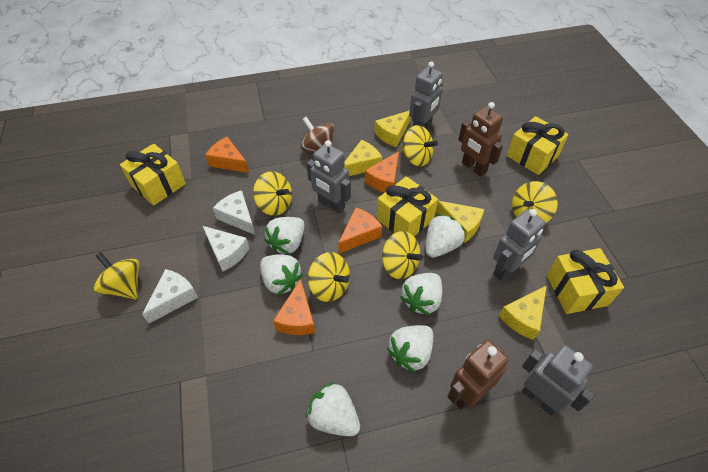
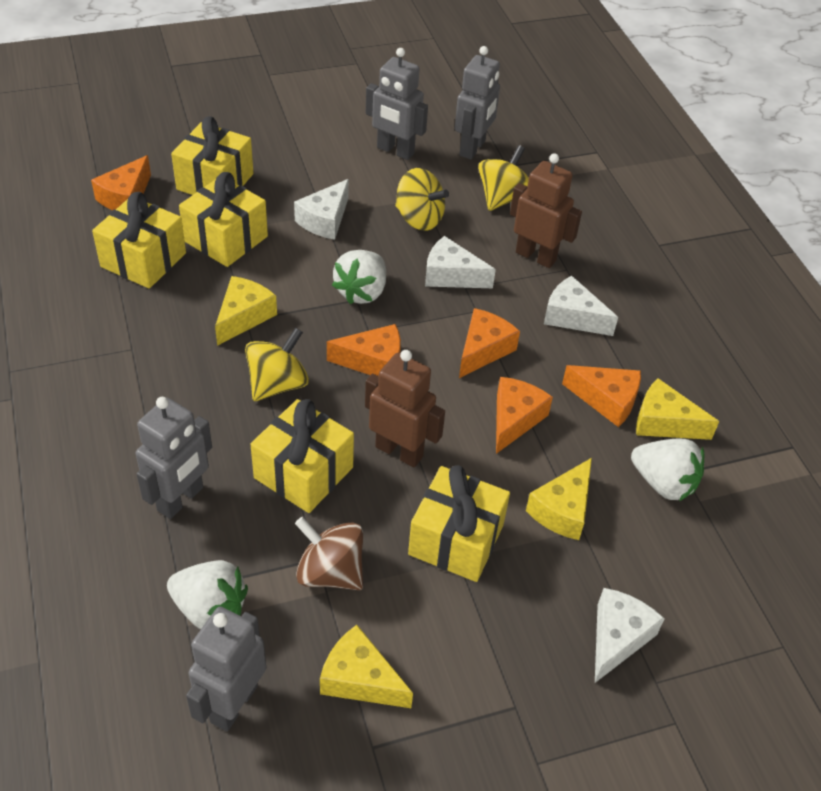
orange cheese: 4 -> 5
white cheese: 3 -> 4
white strawberry: 6 -> 3
yellow gift: 4 -> 5
yellow spinning top: 6 -> 3

